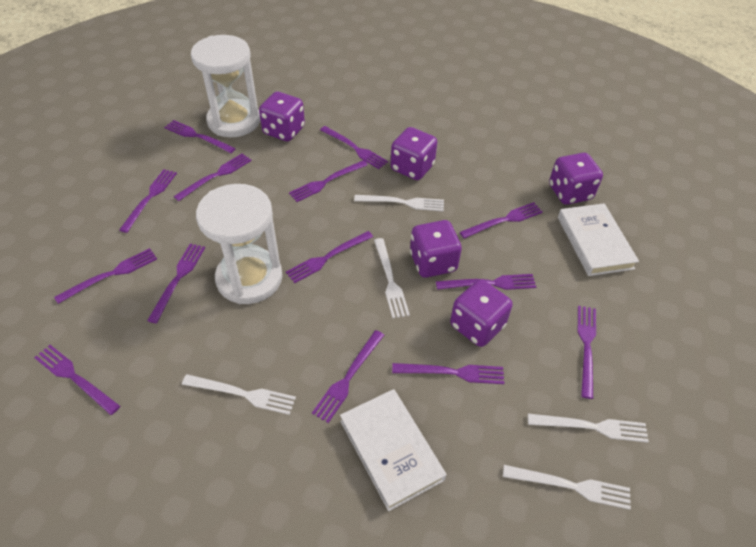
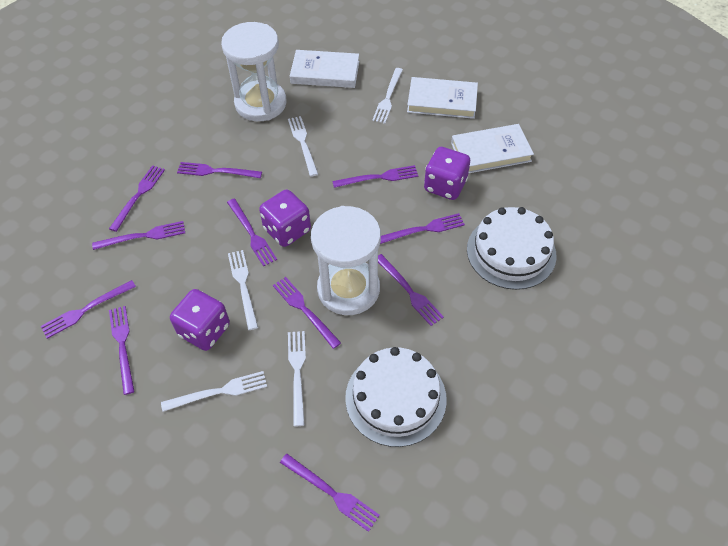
purple dice: 5 -> 3
purple fork: 14 -> 11
white book: 2 -> 3
white cake: 0 -> 2

